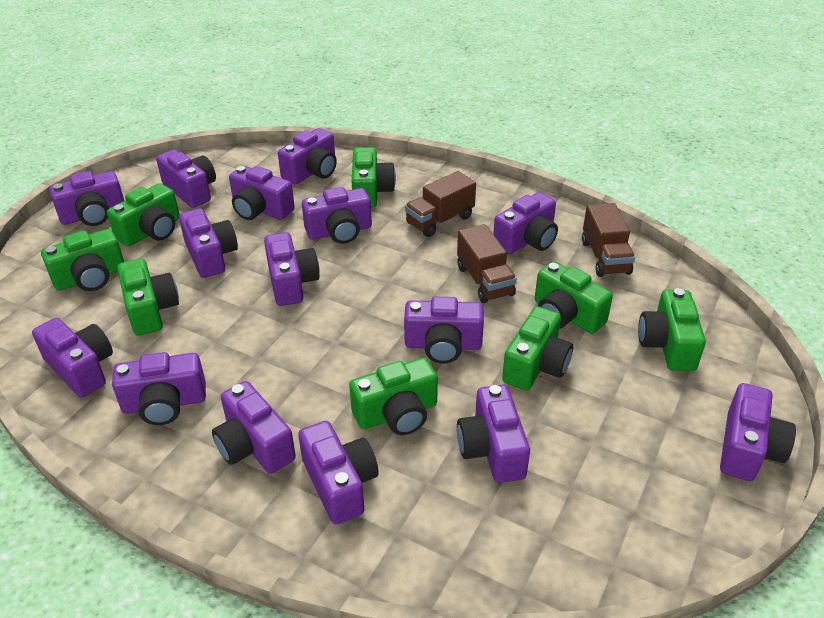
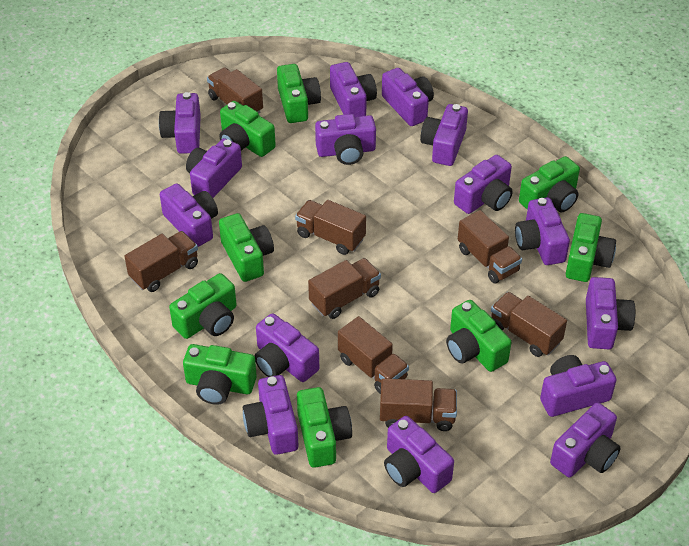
brown truck: 3 -> 8
green camera: 8 -> 9

